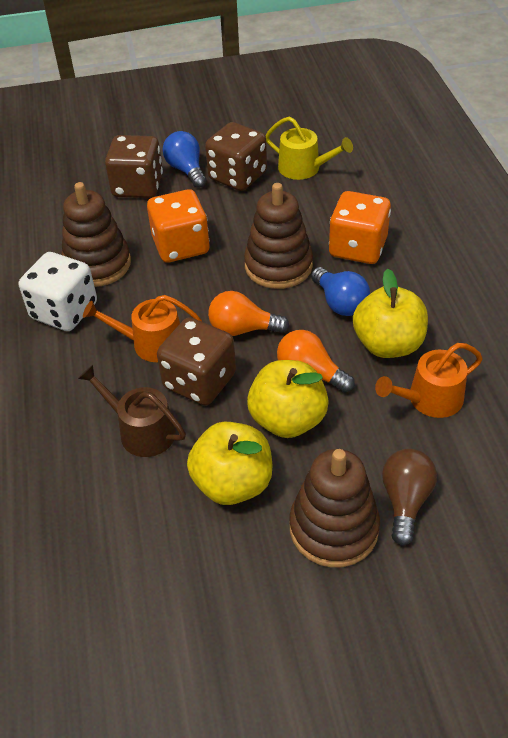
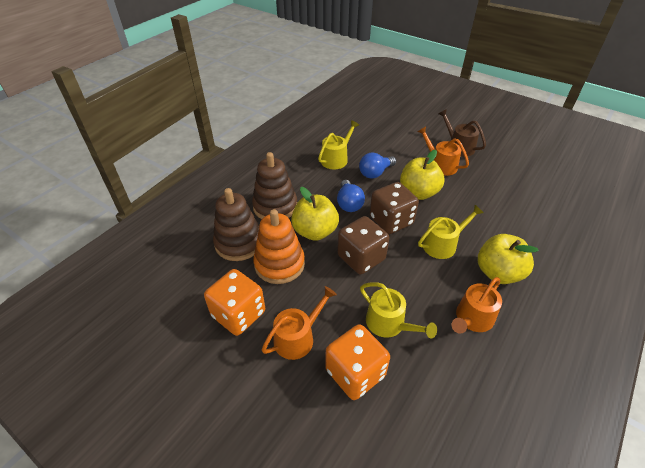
brown dice: 3 -> 2
brown light bulb: 1 -> 0
brown stacking toy: 3 -> 2
orange light bulb: 2 -> 0
orange stacking toy: 0 -> 1
orange watering can: 2 -> 3
white dice: 1 -> 0
yellow watering can: 1 -> 3

